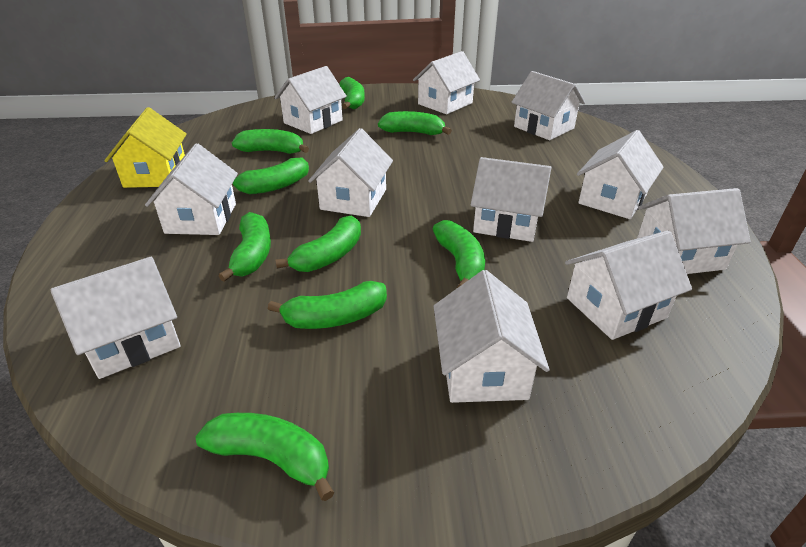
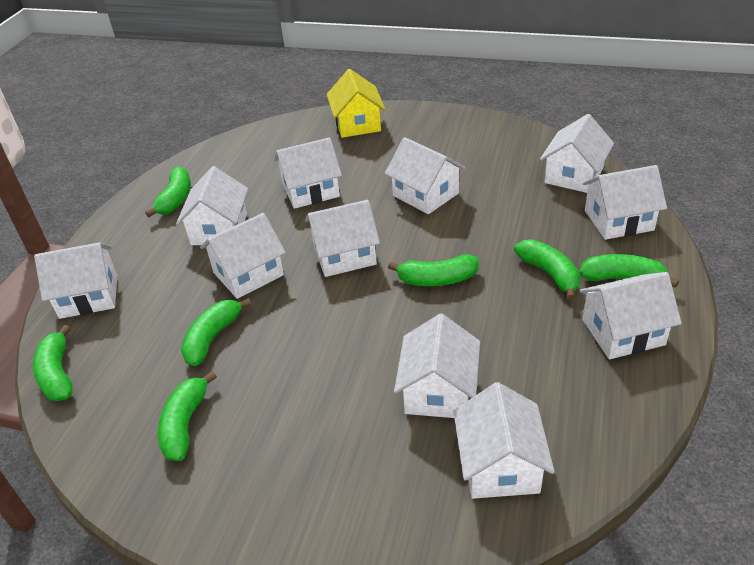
green banana: 9 -> 7

